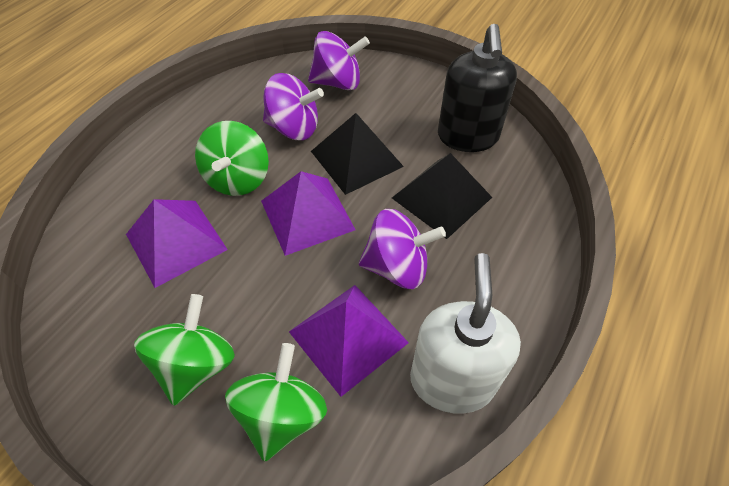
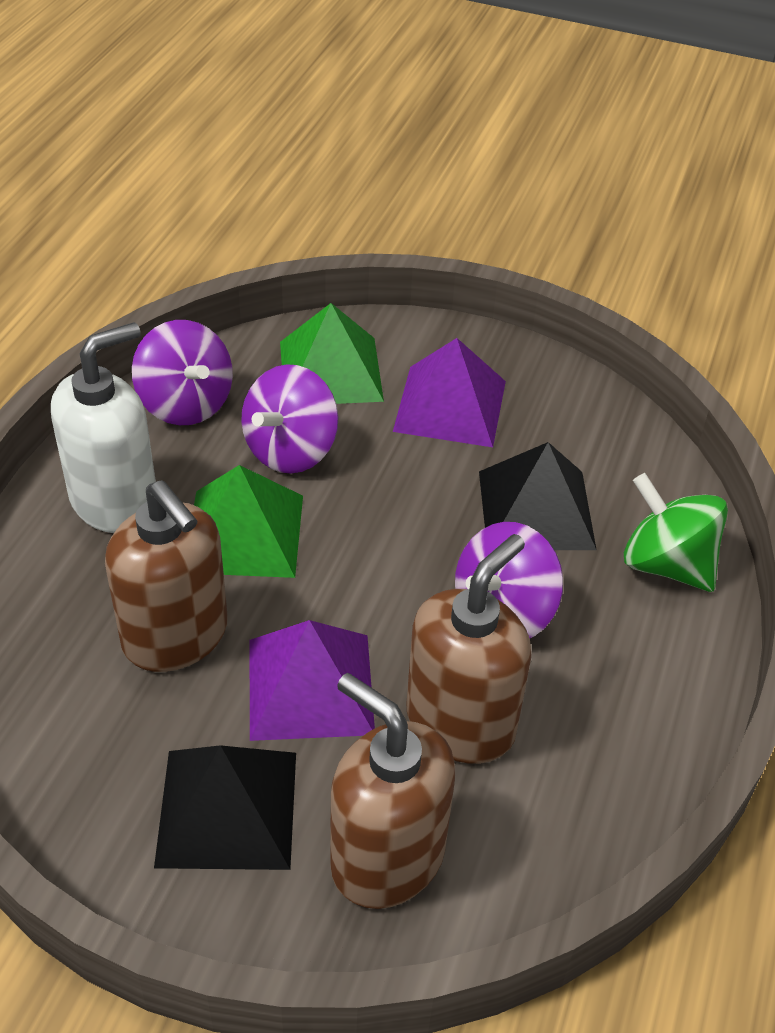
black soap dispenser: 1 -> 0
brown soap dispenser: 0 -> 3
green pyramid: 0 -> 2
green spinning top: 3 -> 1
purple pyramid: 3 -> 2

